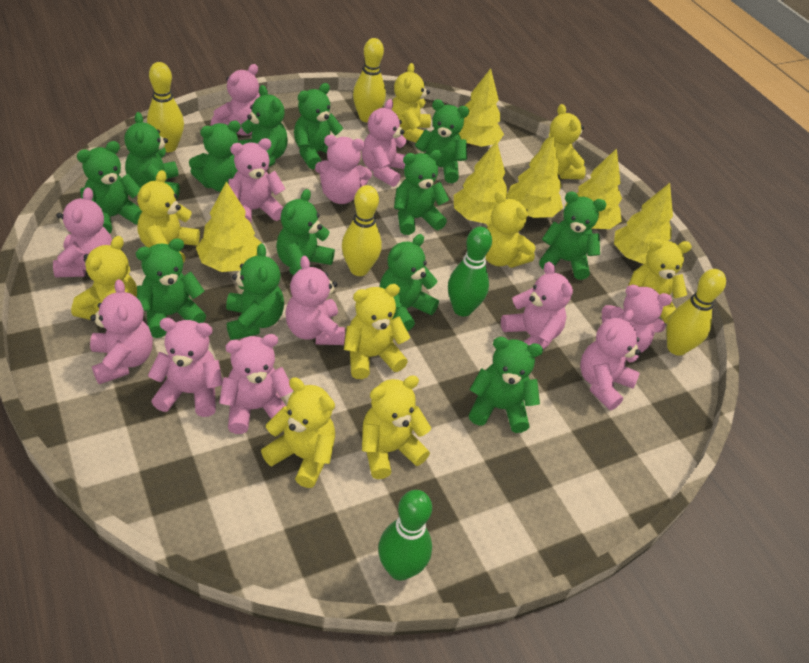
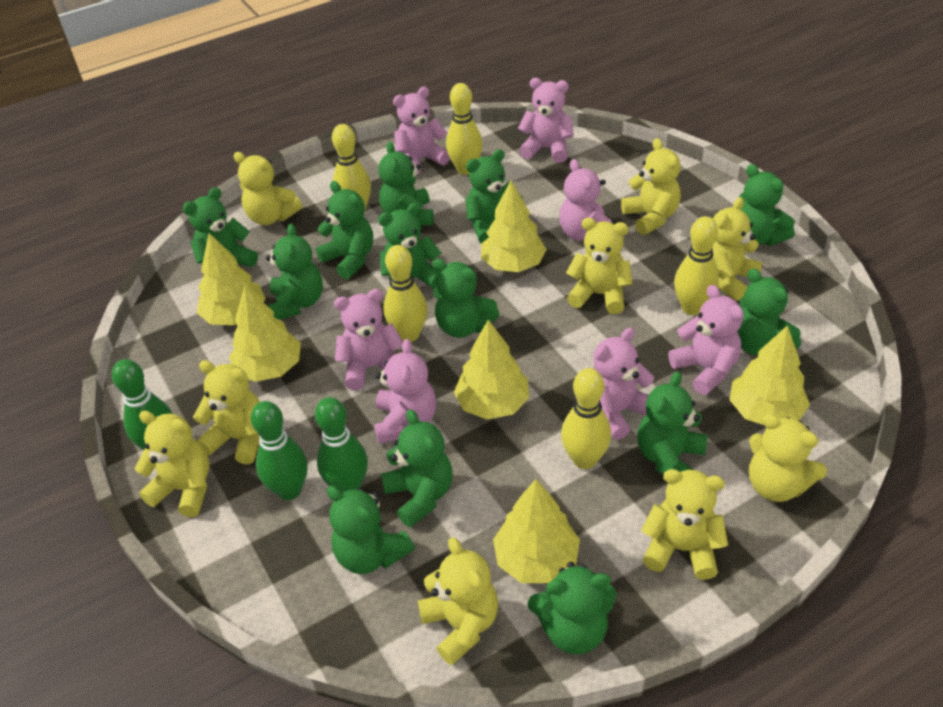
green bowling pin: 2 -> 3
pink teddy bear: 12 -> 7
yellow bowling pin: 4 -> 5

